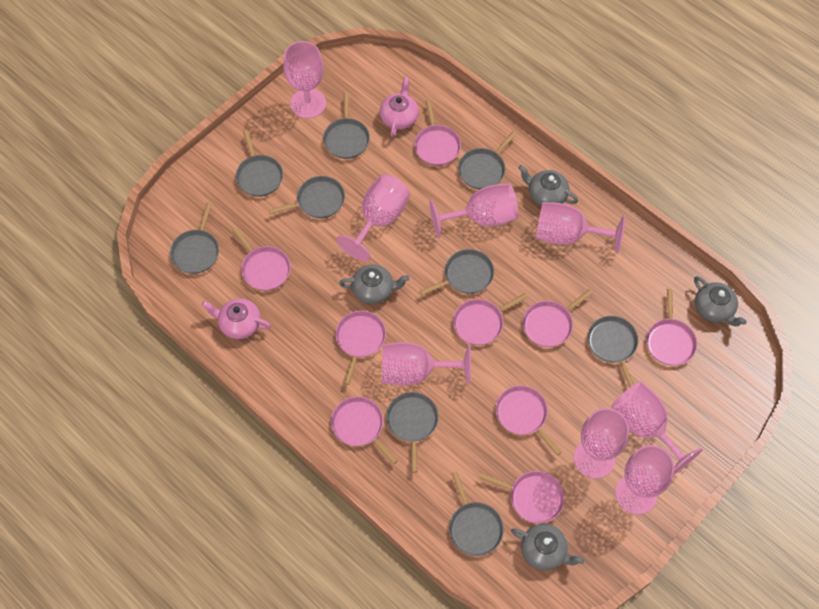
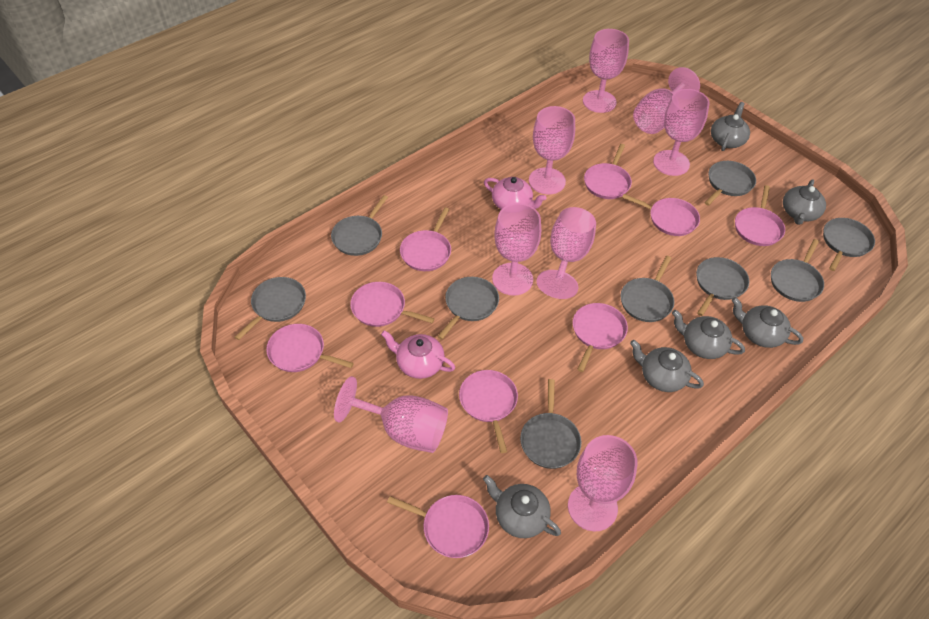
grey teapot: 4 -> 6

